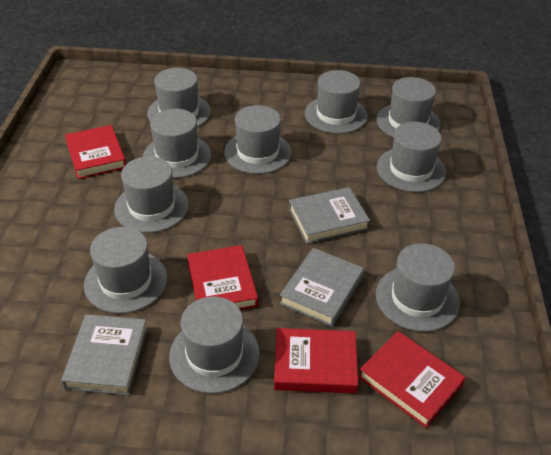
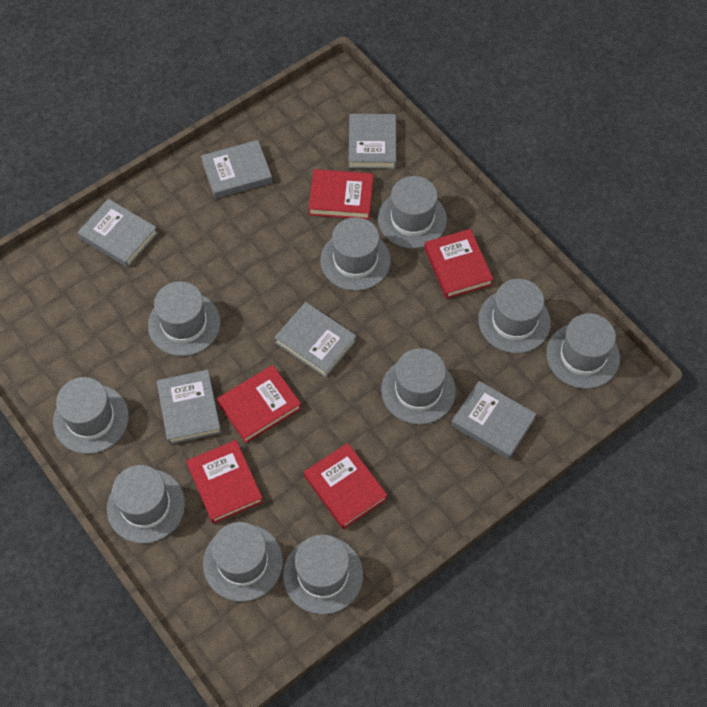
grey book: 3 -> 6
red book: 4 -> 5

